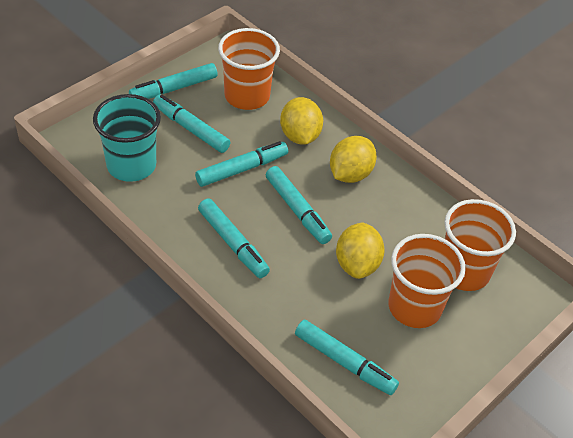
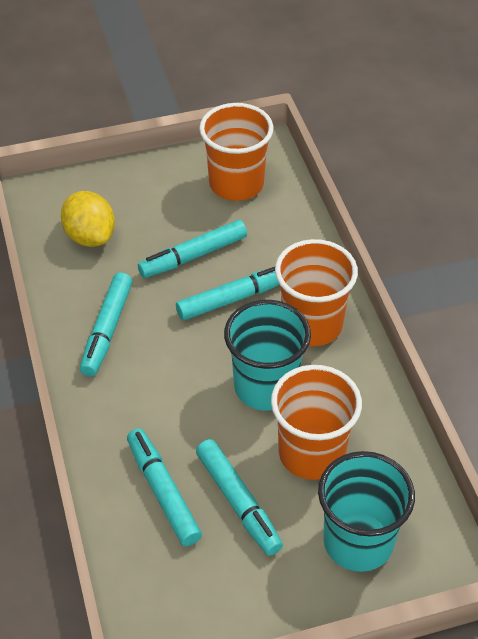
turquoise cup: 1 -> 2
turquoise marker: 6 -> 5
yellow lemon: 3 -> 1

